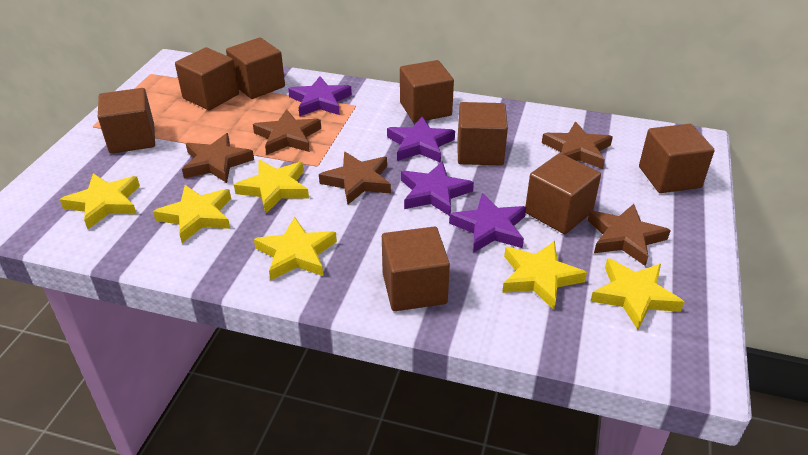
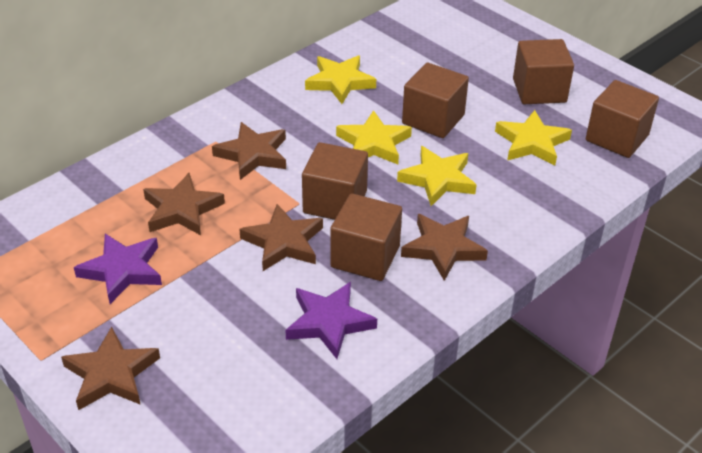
brown cube: 8 -> 5
purple star: 4 -> 2
yellow star: 6 -> 4

